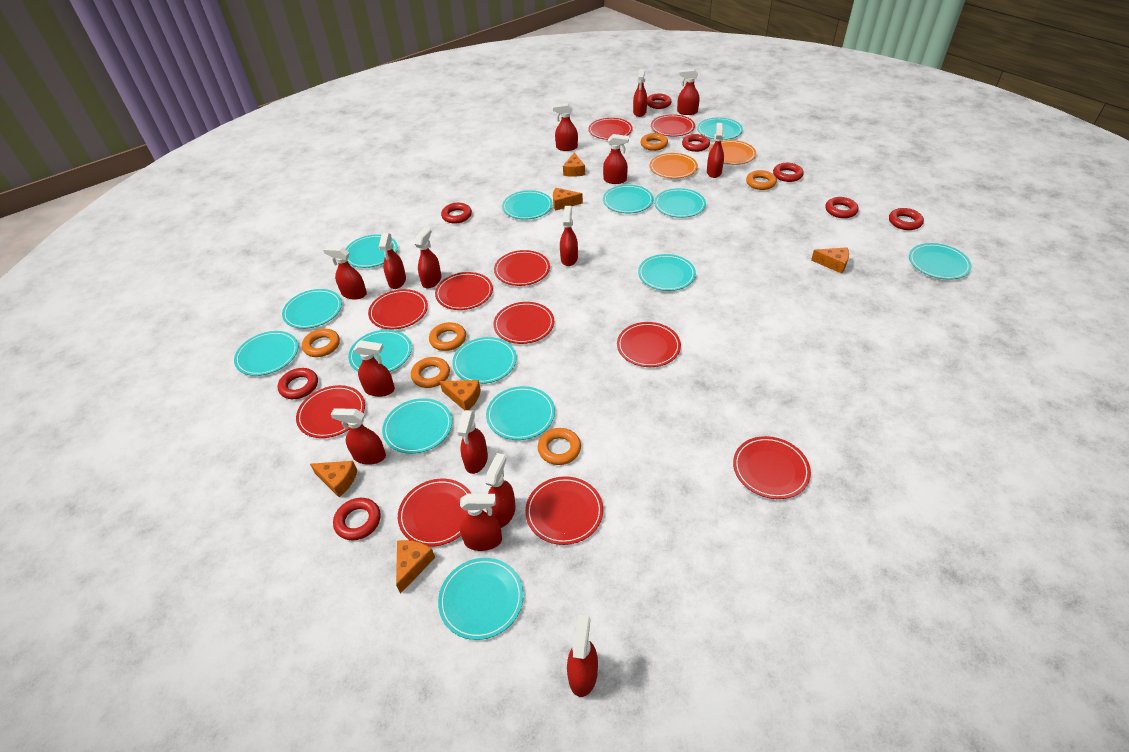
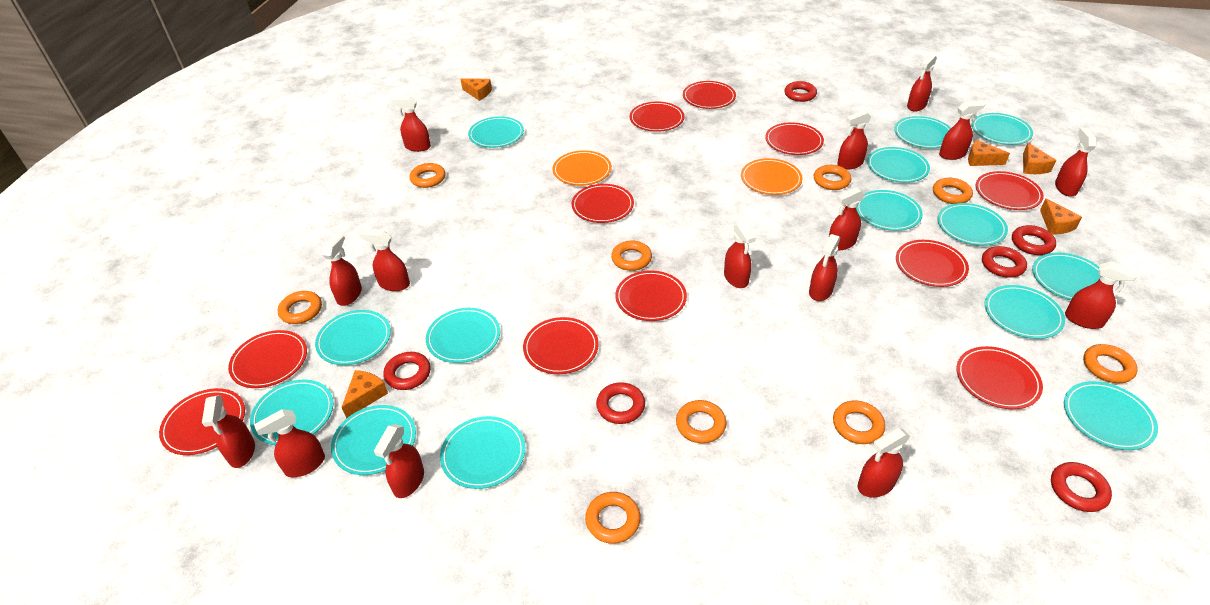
orange cheese: 6 -> 5
orange ring: 6 -> 9
red ring: 8 -> 6

